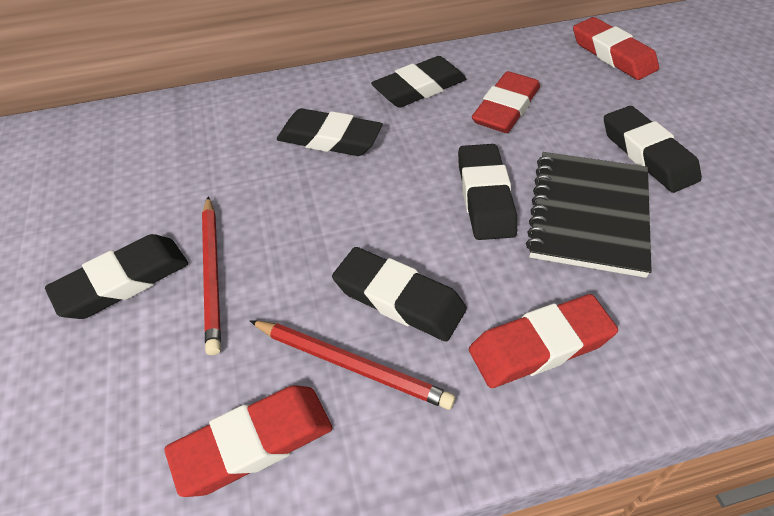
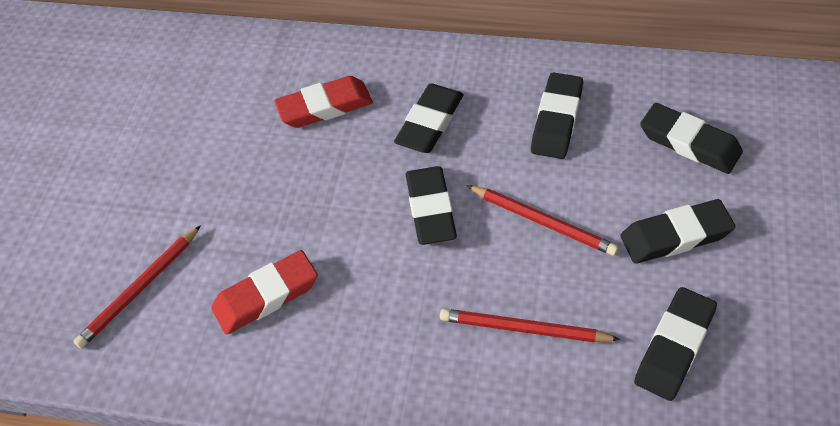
black notebook: 1 -> 0
red eraser: 4 -> 2
red pencil: 2 -> 3

